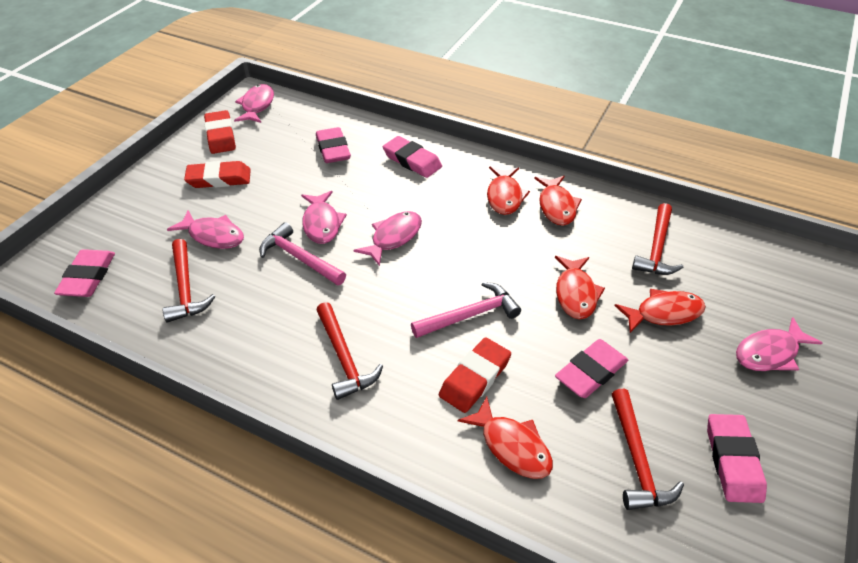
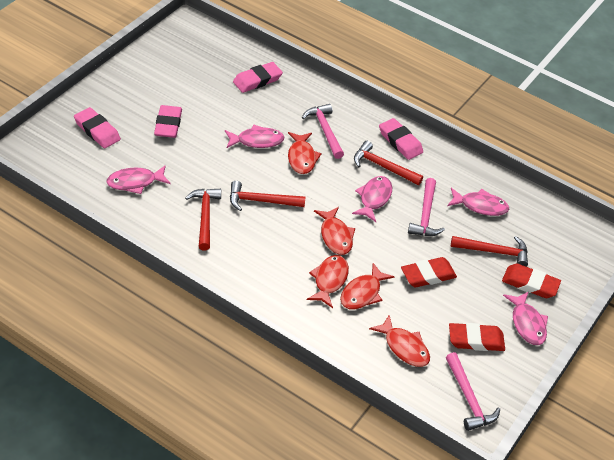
pink eraser: 5 -> 4
pink hammer: 2 -> 3

